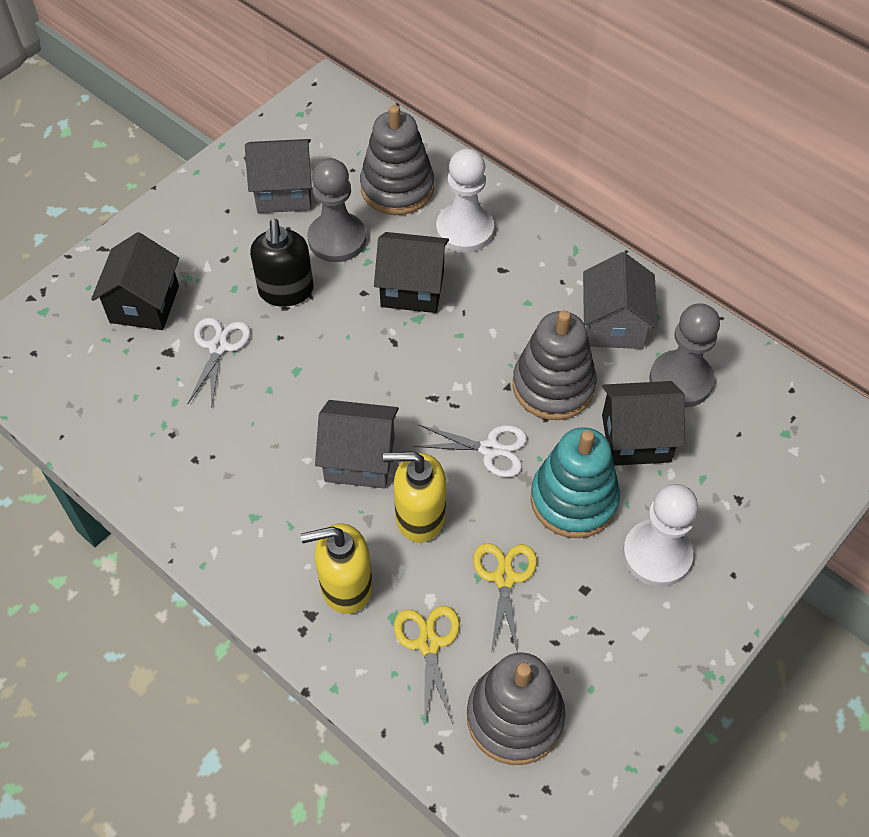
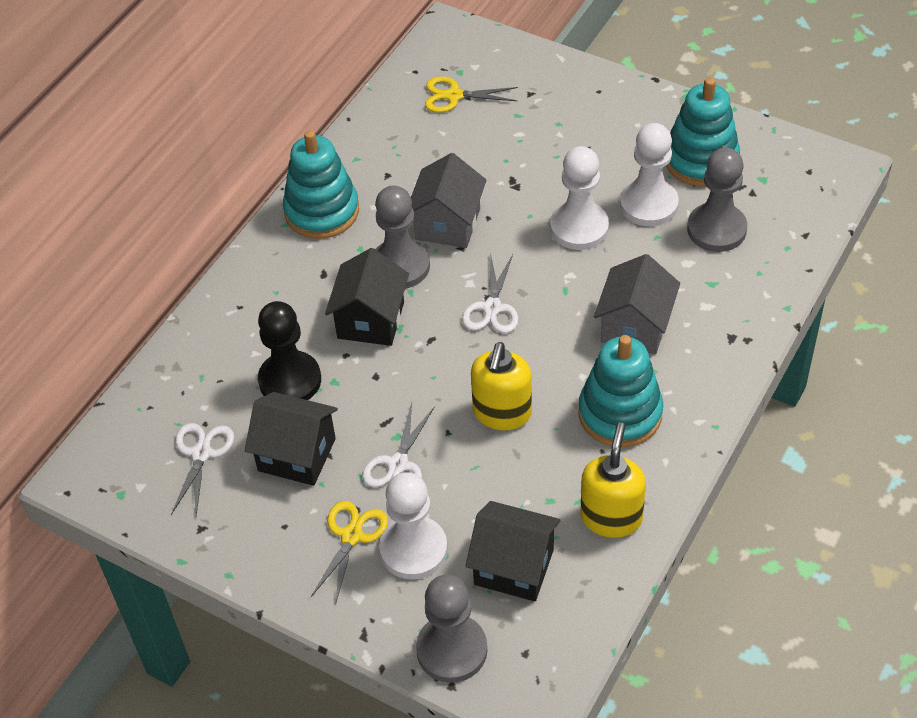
black pawn: 0 -> 1
black soap dispenser: 1 -> 0
grey house: 3 -> 2
grey pawn: 2 -> 3
grey stacking toy: 3 -> 0
turquoise stacking toy: 1 -> 3
white pawn: 2 -> 3
white scissors: 2 -> 3

